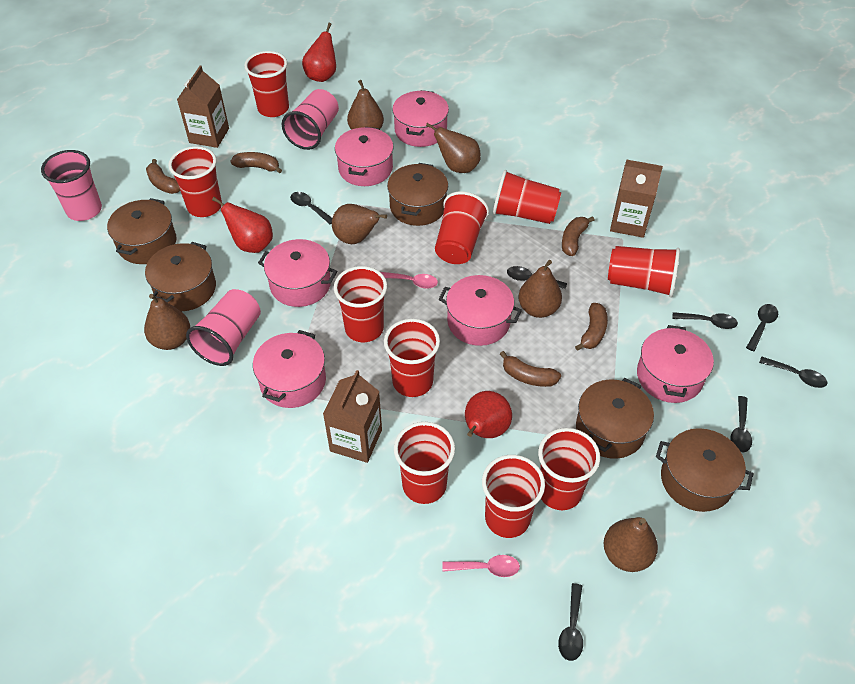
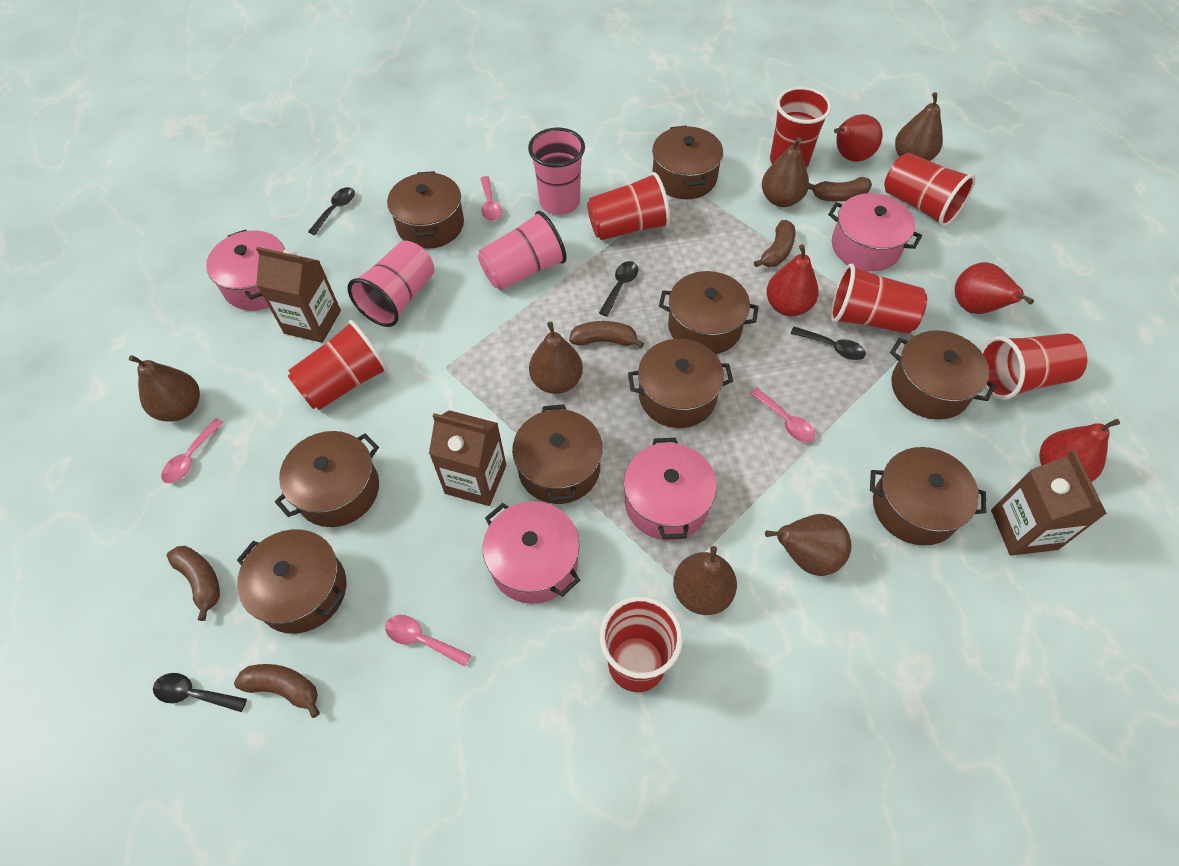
black spoon: 7 -> 4
brown pot: 5 -> 9
pink pot: 6 -> 4
pink spoon: 2 -> 4
red cup: 10 -> 7
red pear: 3 -> 4

